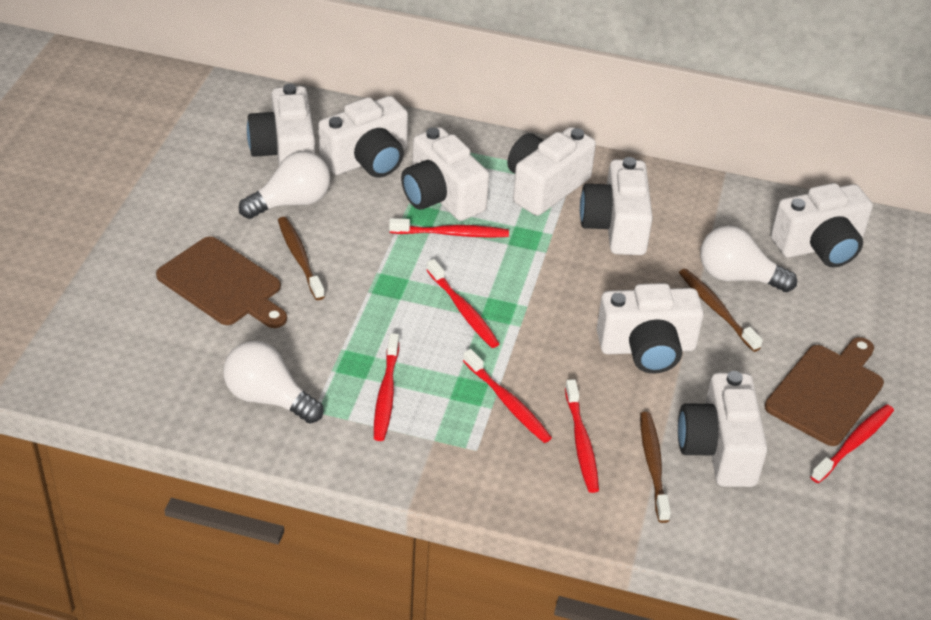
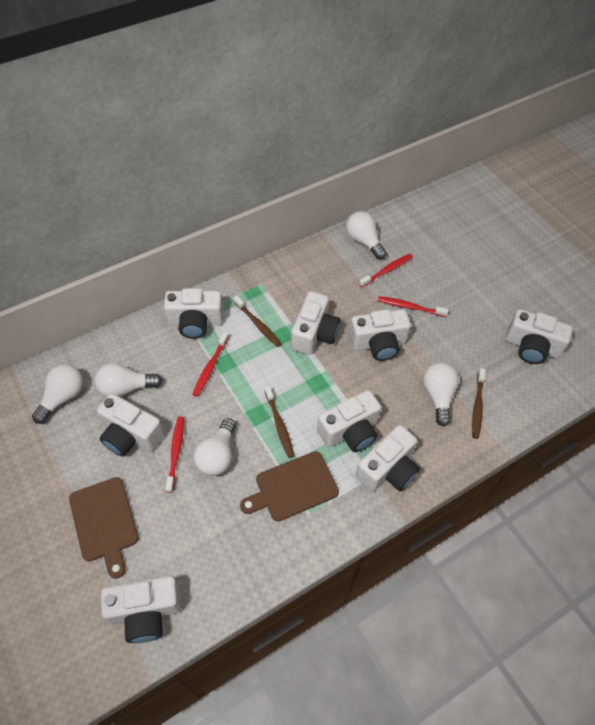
red toothbrush: 6 -> 4
white light bulb: 3 -> 5

